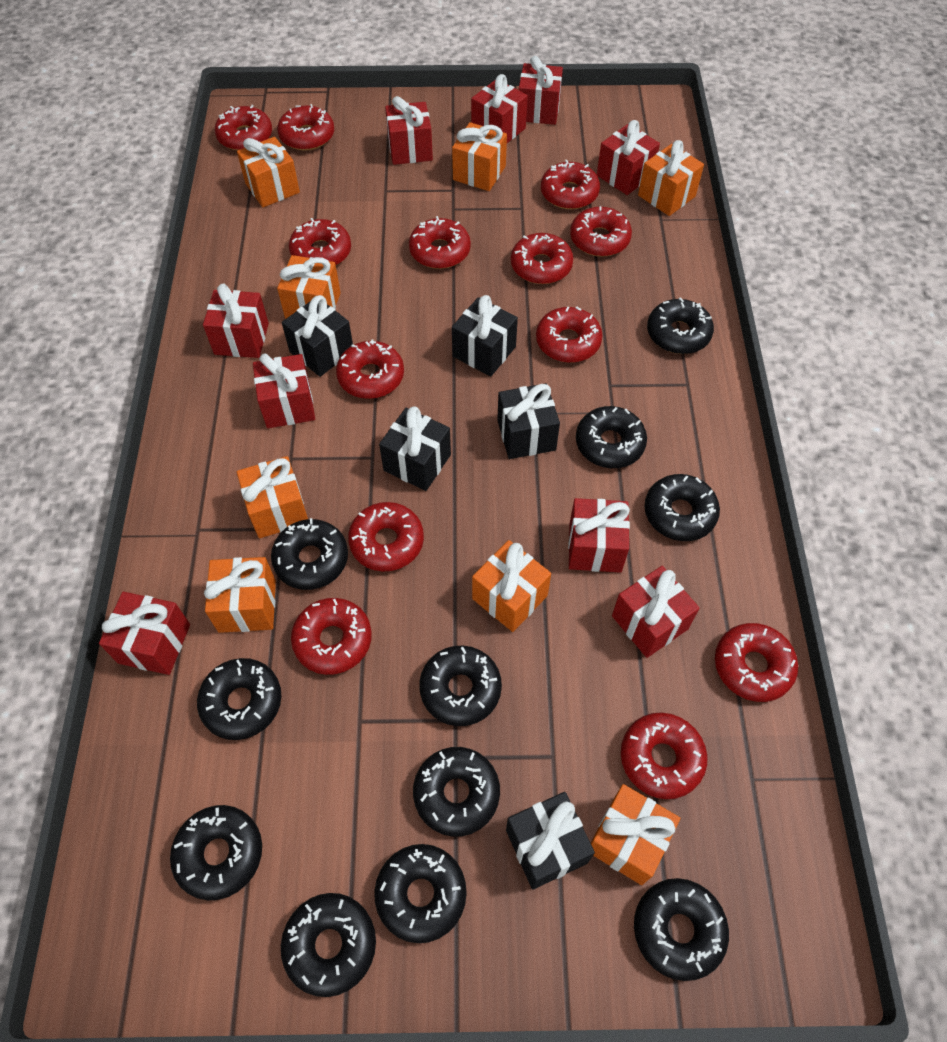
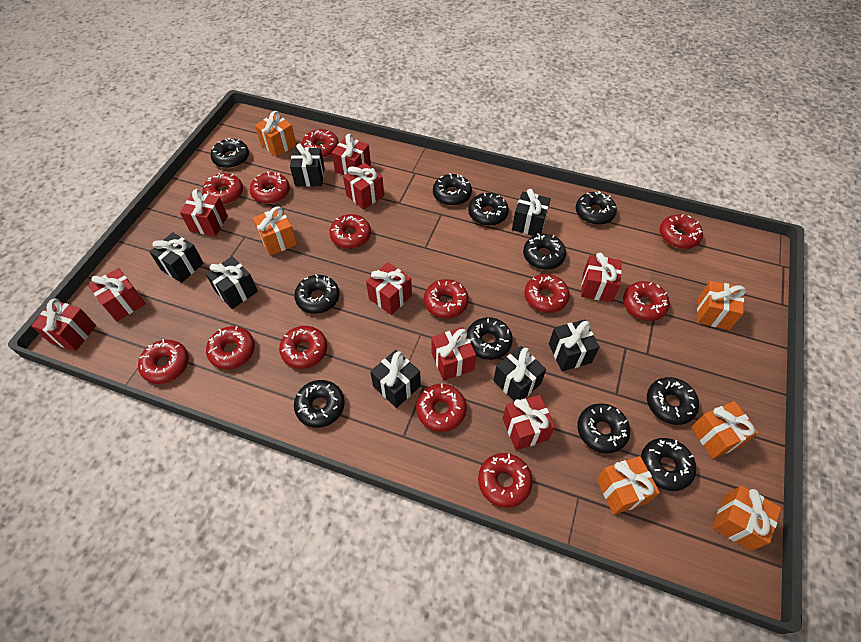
black gift: 5 -> 7
orange gift: 8 -> 6

